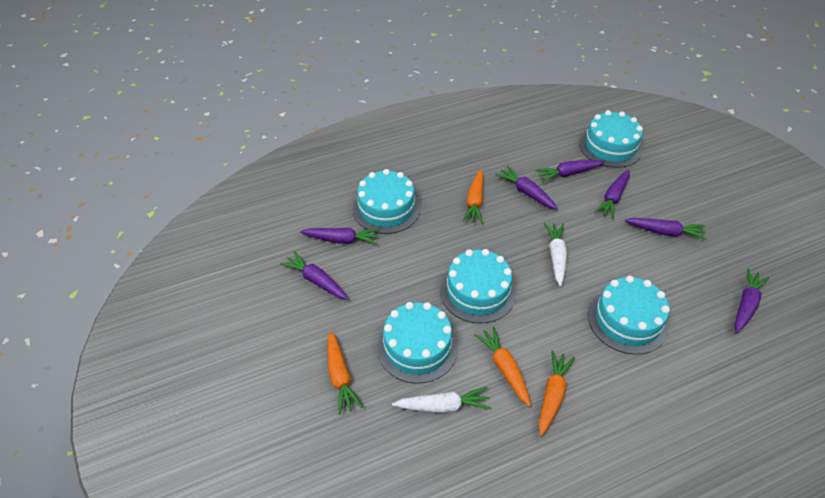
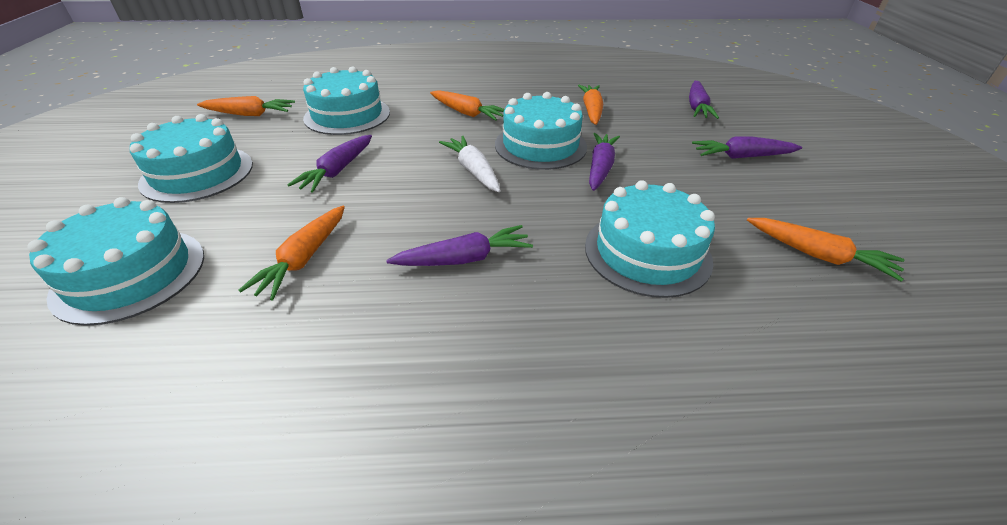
orange carrot: 4 -> 5
purple carrot: 7 -> 5
white carrot: 2 -> 1

